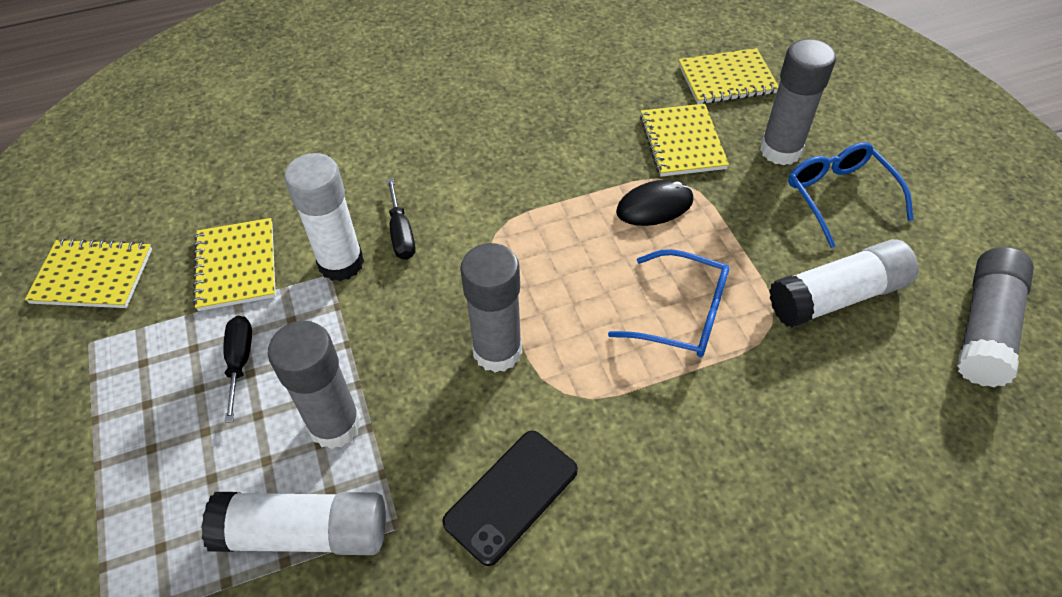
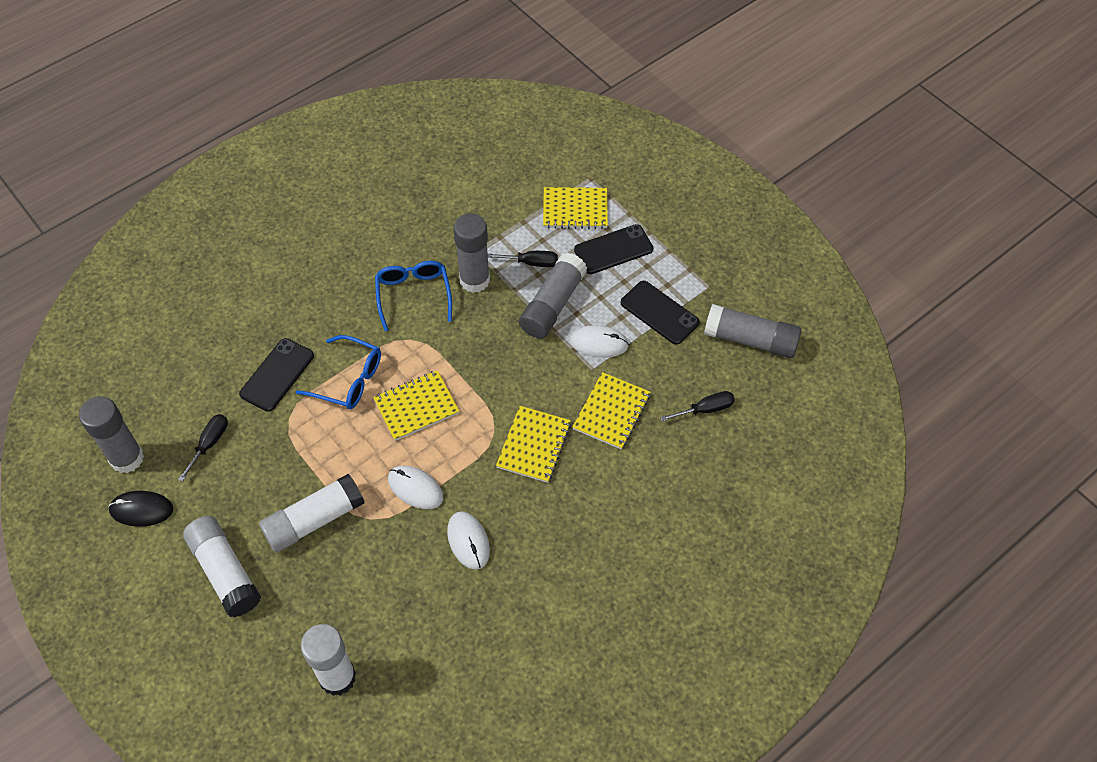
black phone: 1 -> 3
black screwdriver: 2 -> 3
white mouse: 0 -> 3

